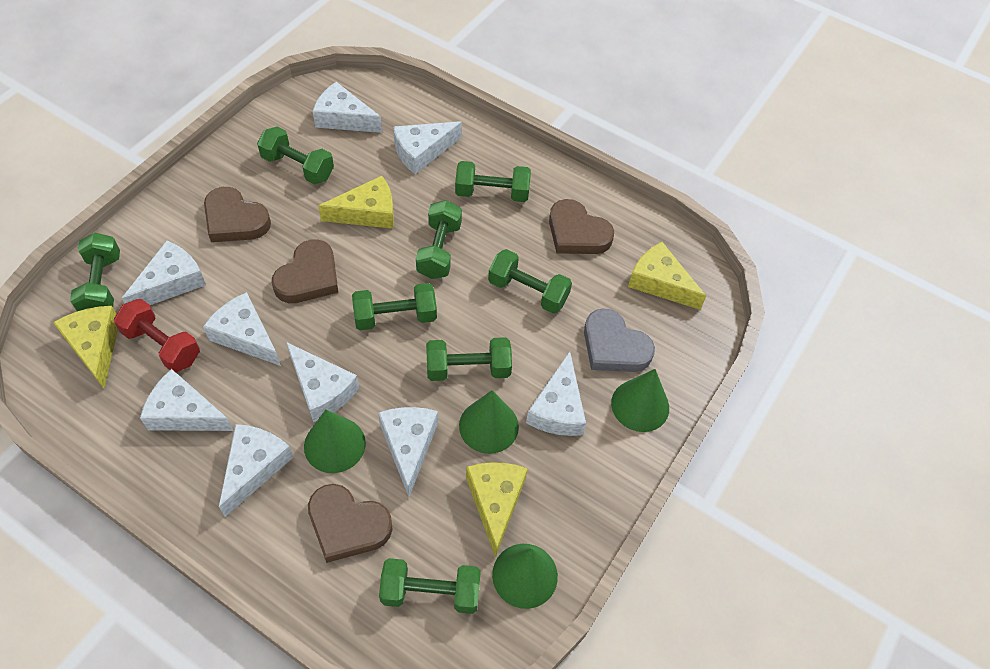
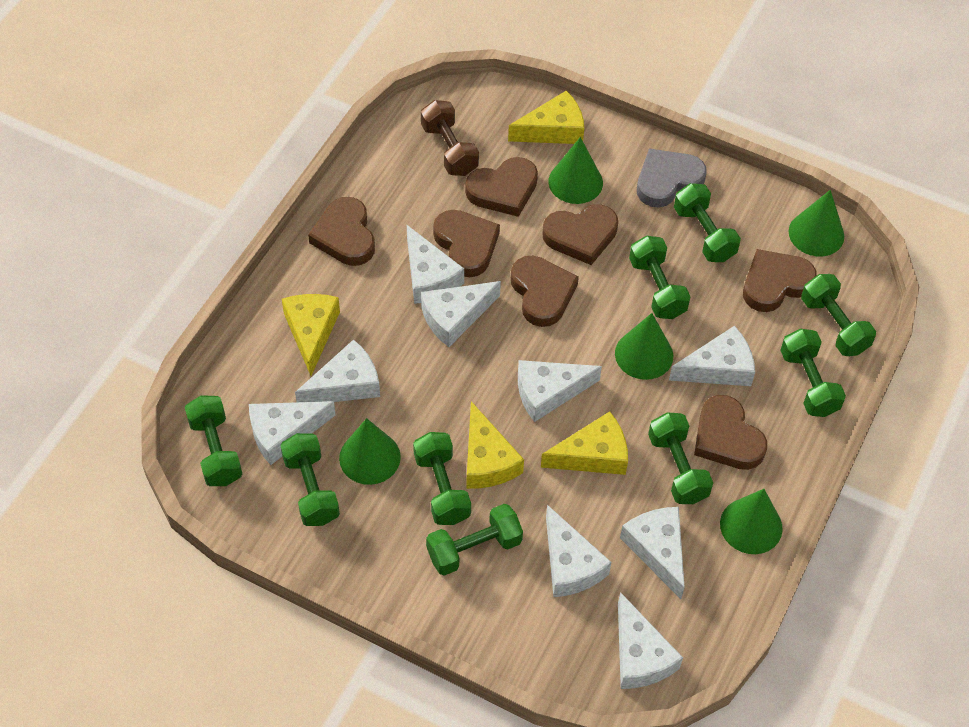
brown dumbbell: 0 -> 1
brown heart: 4 -> 7
green cone: 4 -> 5
green dumbbell: 8 -> 9
red dumbbell: 1 -> 0

